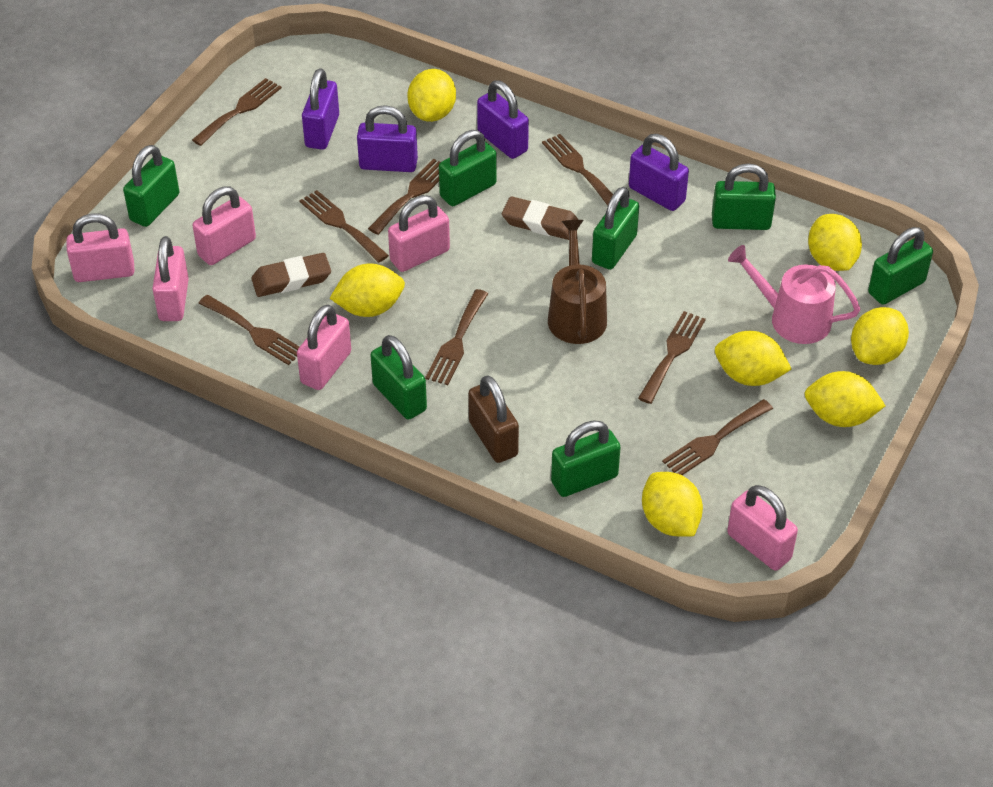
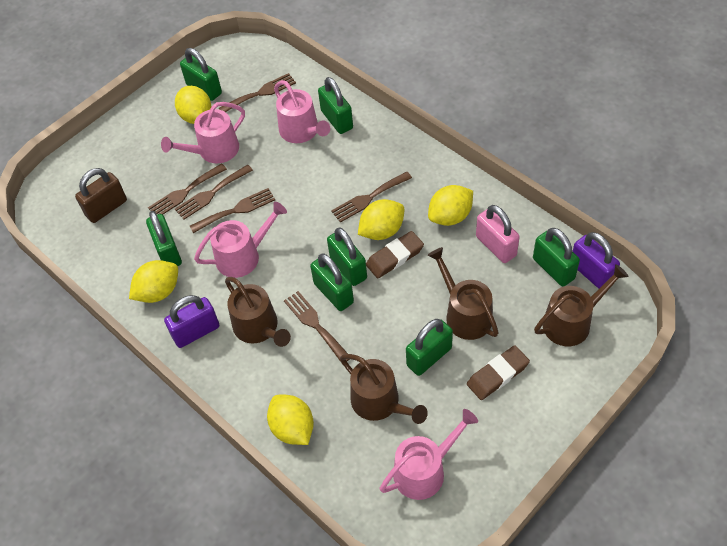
brown fork: 8 -> 6
brown watering can: 1 -> 4
pink padlock: 6 -> 1
pink watering can: 1 -> 4
purple padlock: 4 -> 2
yellow lemon: 7 -> 5

